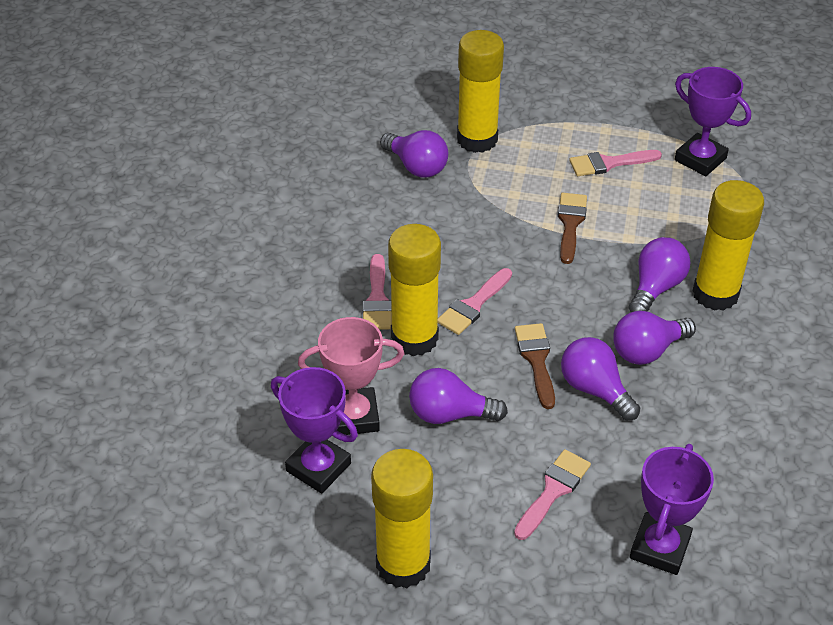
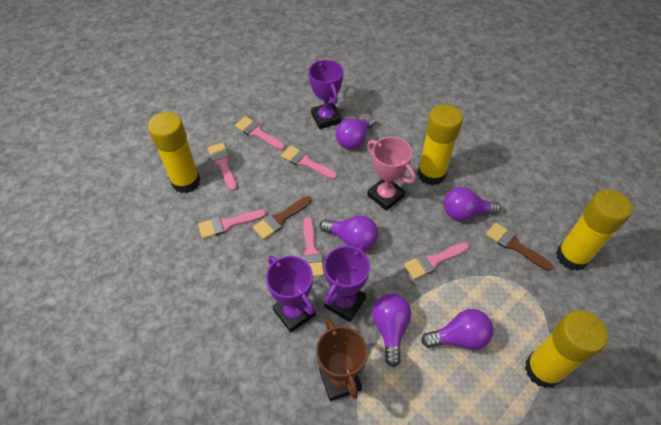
brown trophy: 0 -> 1
pink brush: 4 -> 6

